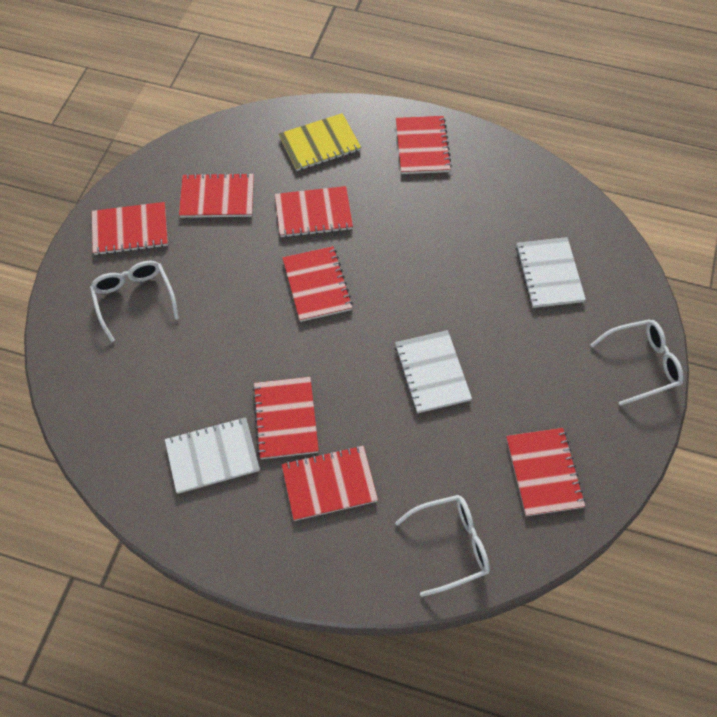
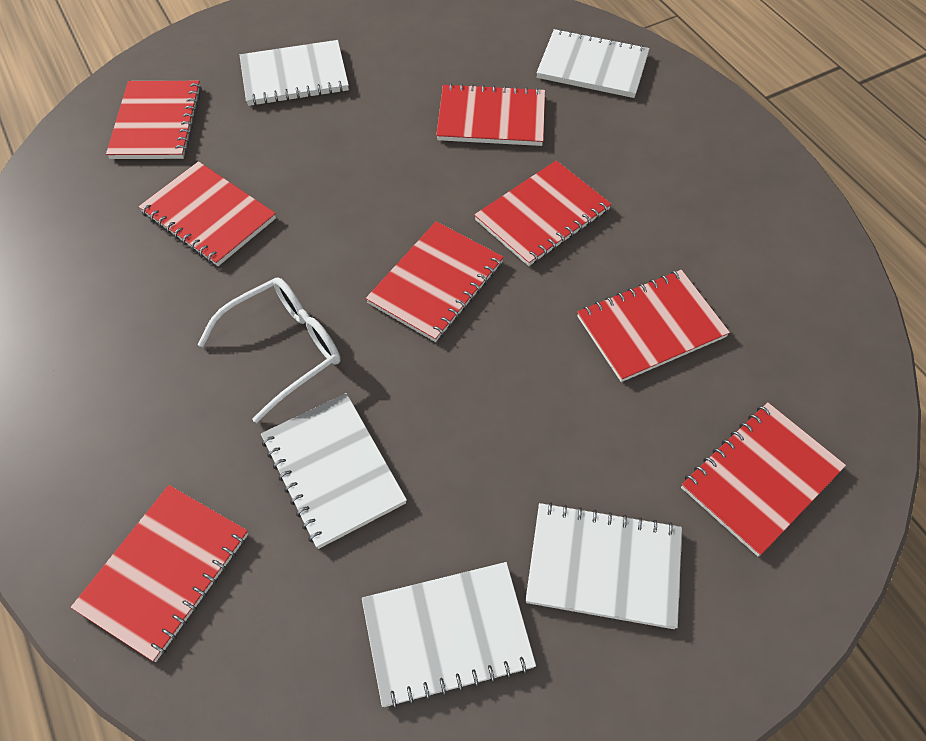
white glasses: 3 -> 1
white notebook: 3 -> 5
yellow notebook: 1 -> 0

